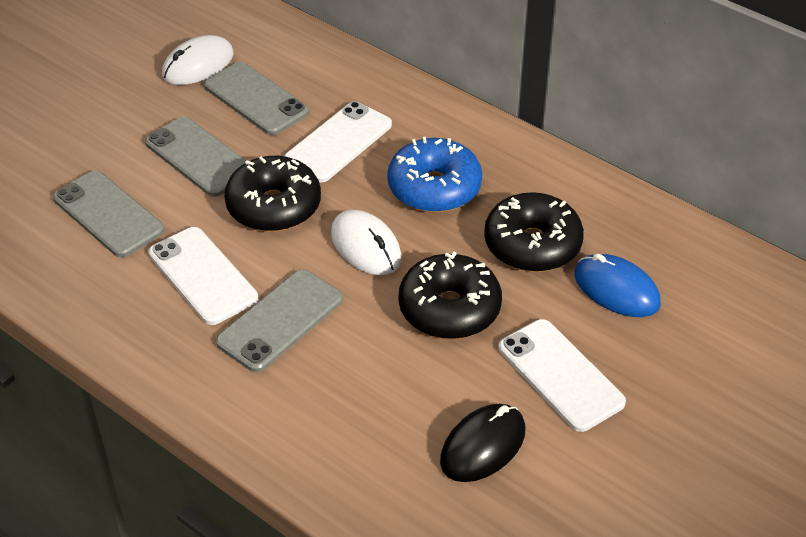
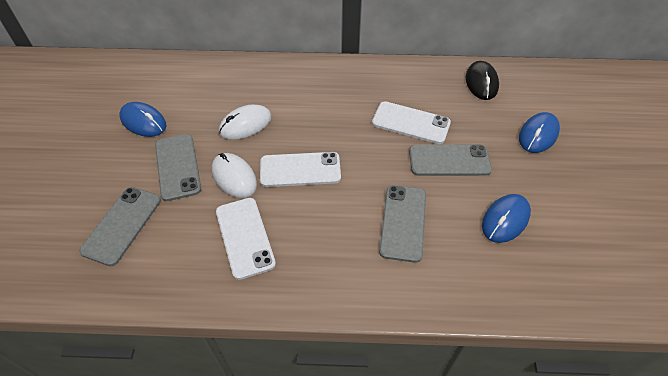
black donut: 3 -> 0
blue donut: 1 -> 0
blue mouse: 1 -> 3

